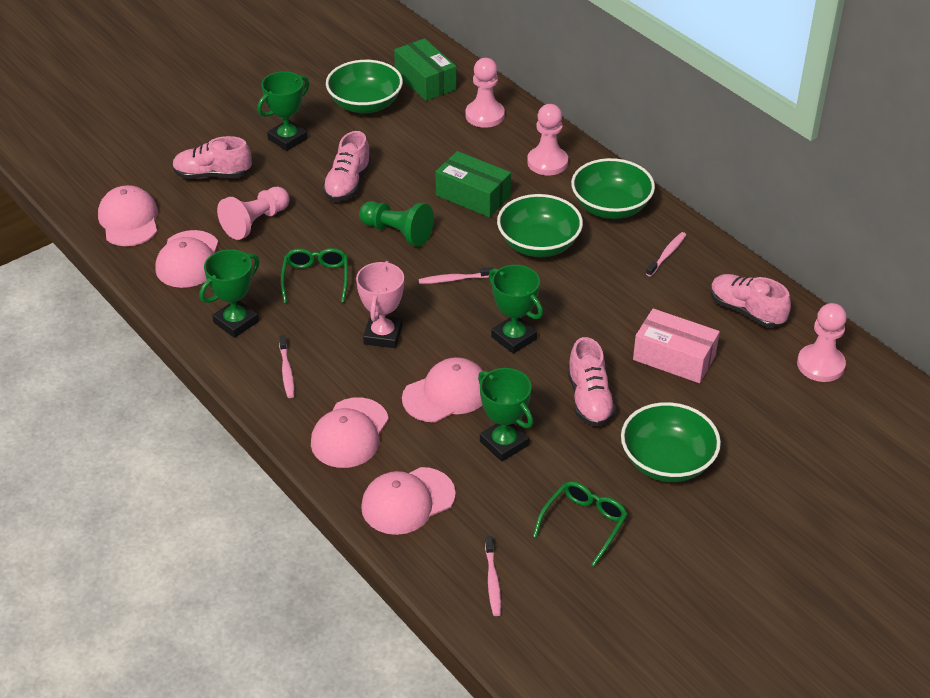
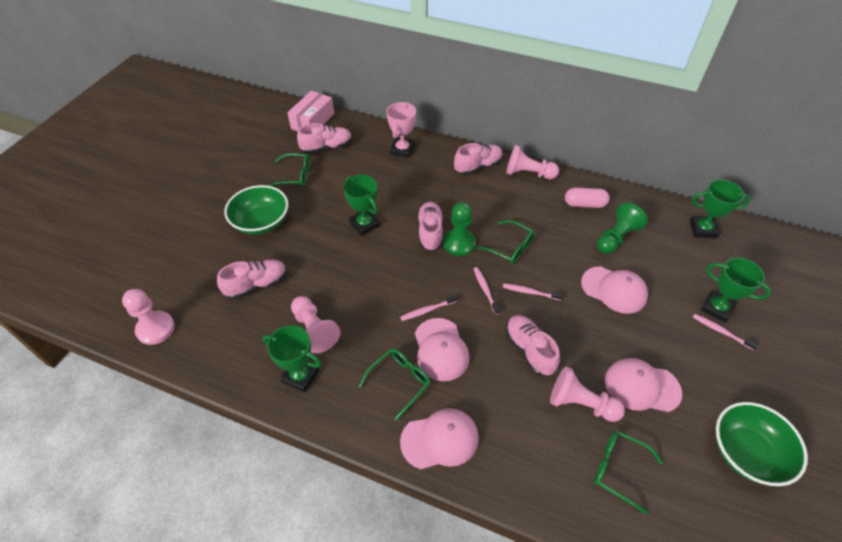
green bowl: 4 -> 2
green box: 2 -> 0
green glasses: 2 -> 4
green pawn: 1 -> 2
pink cap: 5 -> 4
pink capsule: 0 -> 1
pink shoe: 4 -> 5

